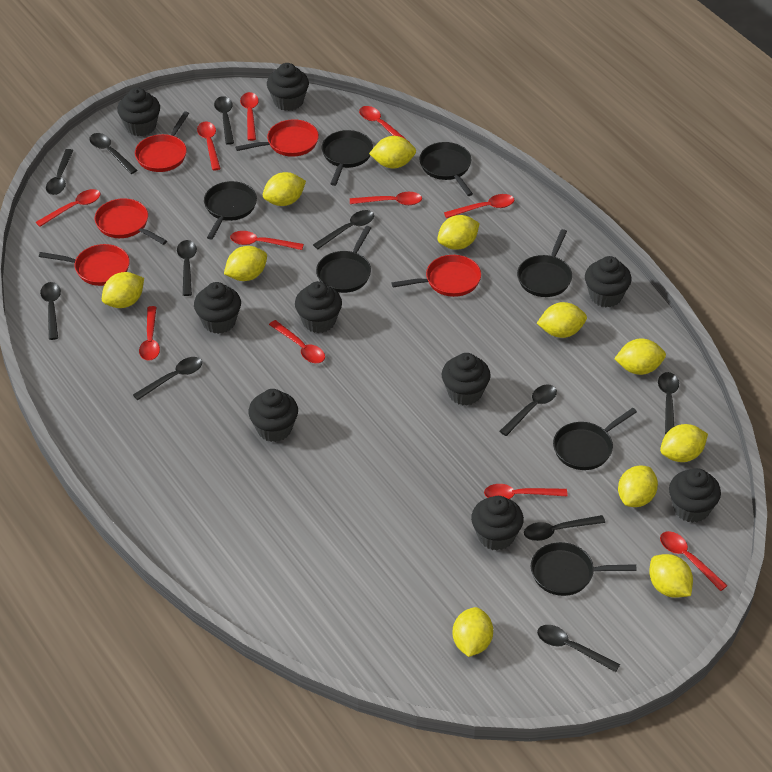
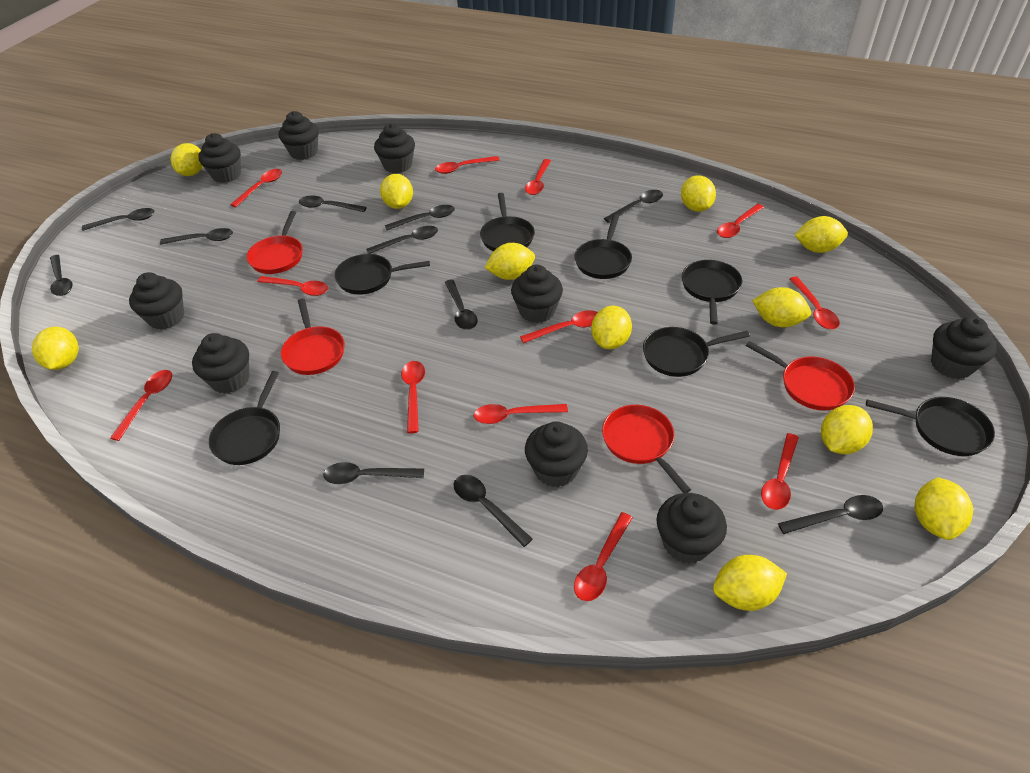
red pan: 5 -> 4
red spoon: 11 -> 12

